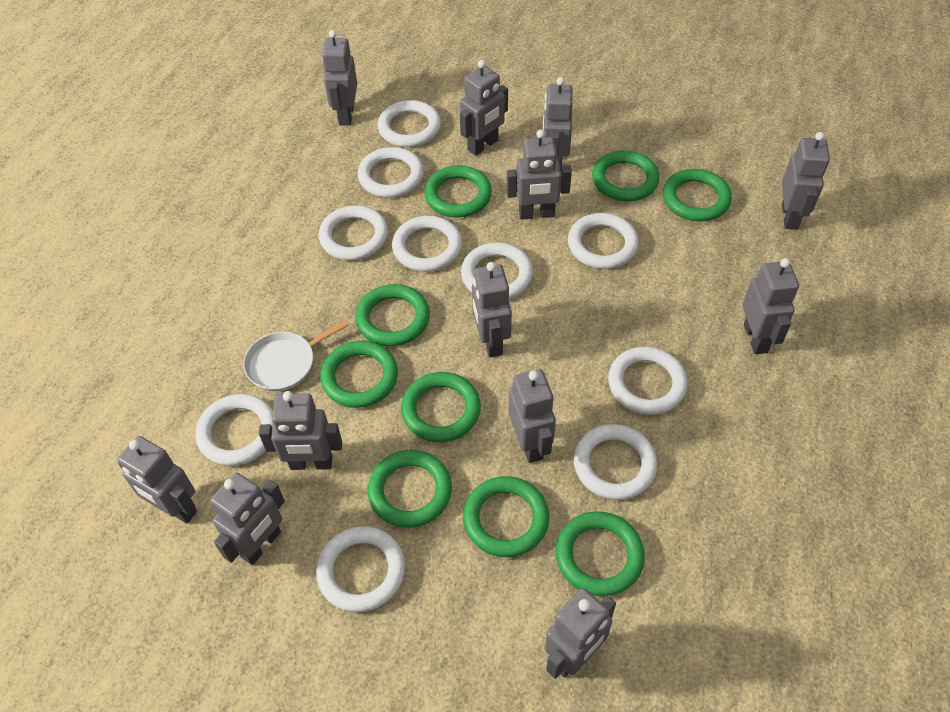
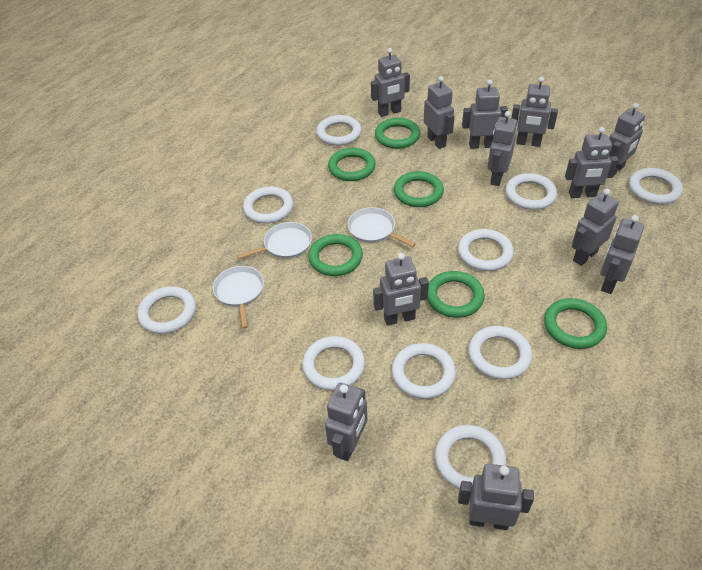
green ring: 9 -> 6
white pan: 1 -> 3

